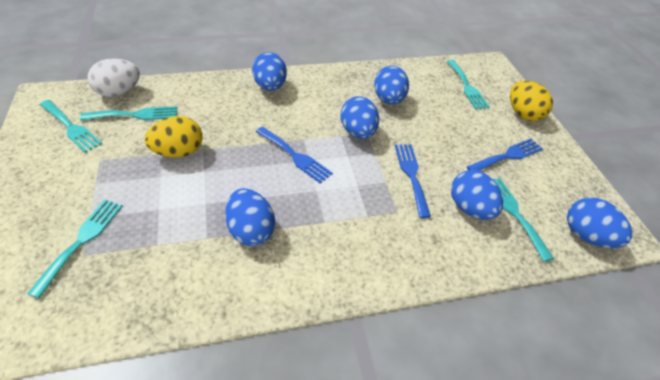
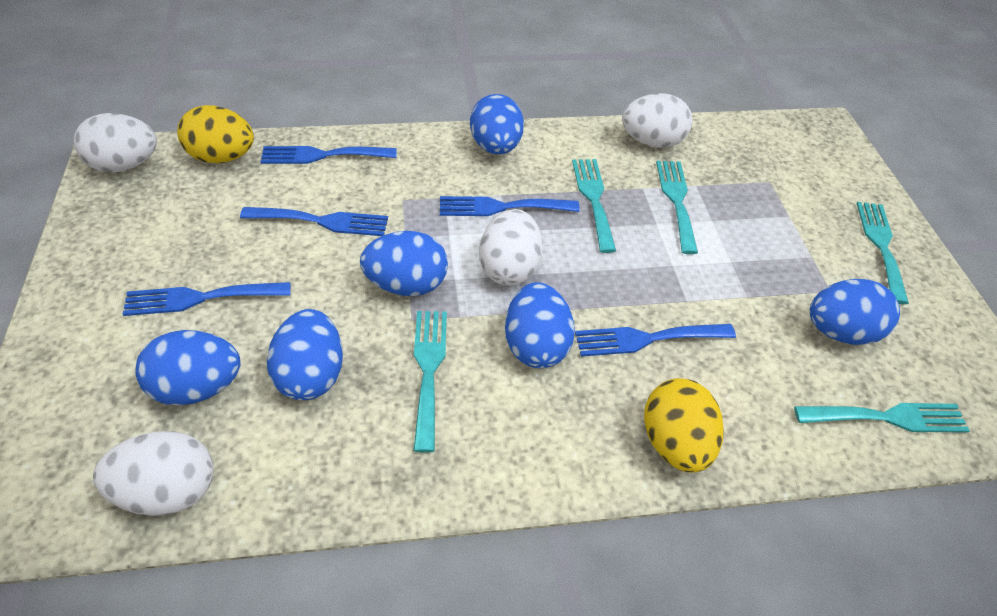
blue fork: 3 -> 5
white egg: 1 -> 4

